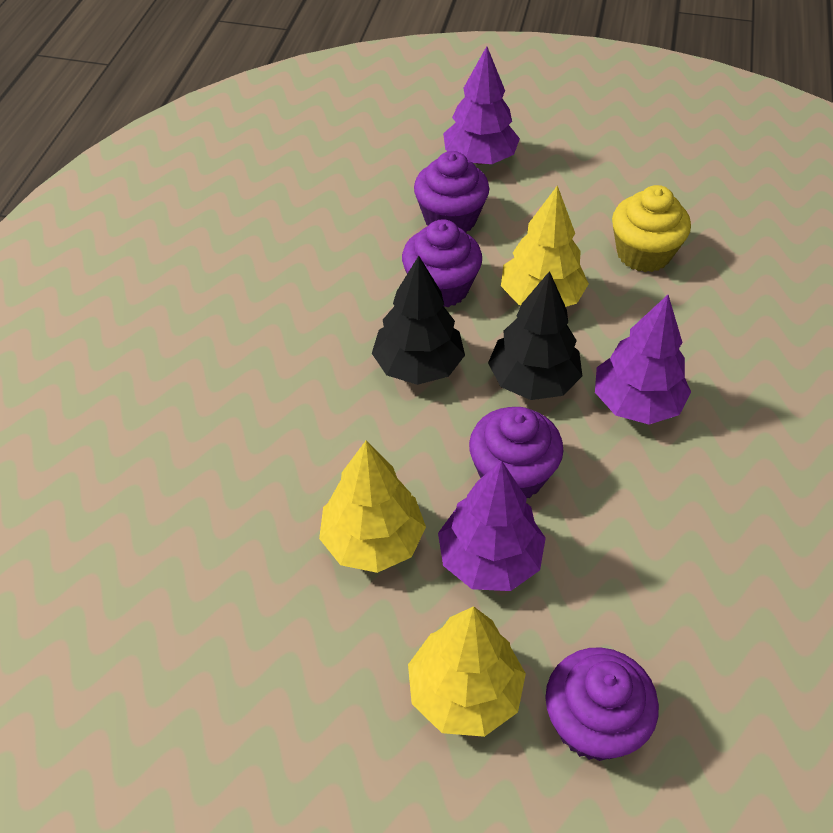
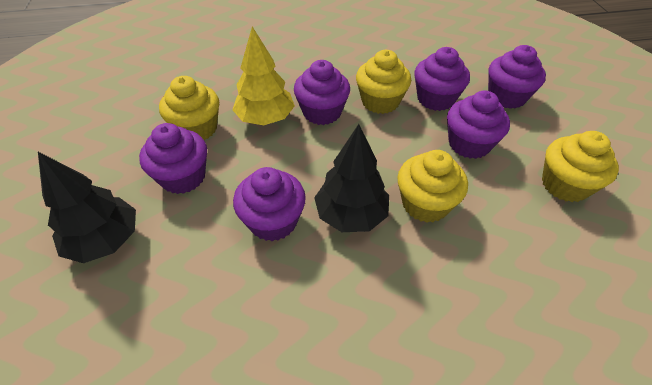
purple cupcake: 4 -> 6
purple tree: 3 -> 0
yellow cupcake: 1 -> 4
yellow tree: 3 -> 1

